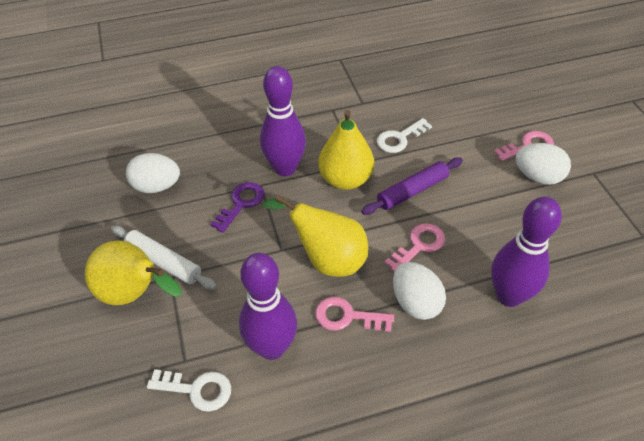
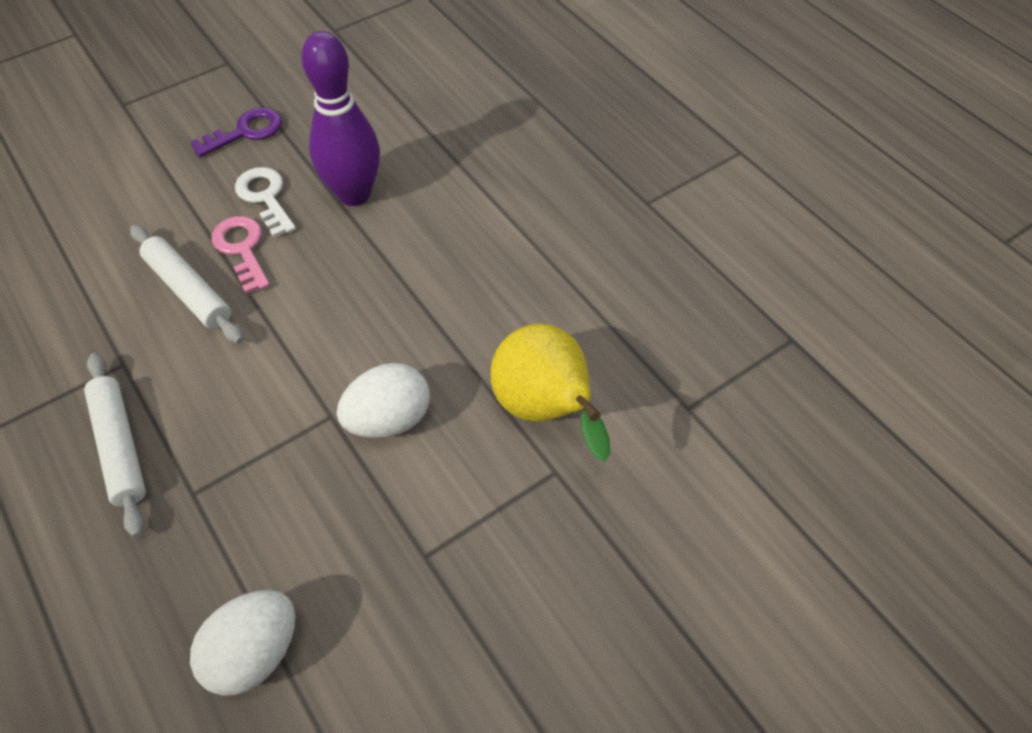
pink key: 3 -> 1
purple bowling pin: 3 -> 1
purple rolling pin: 1 -> 0
white egg: 3 -> 2
white key: 2 -> 1
white rolling pin: 1 -> 2
yellow pear: 3 -> 1

